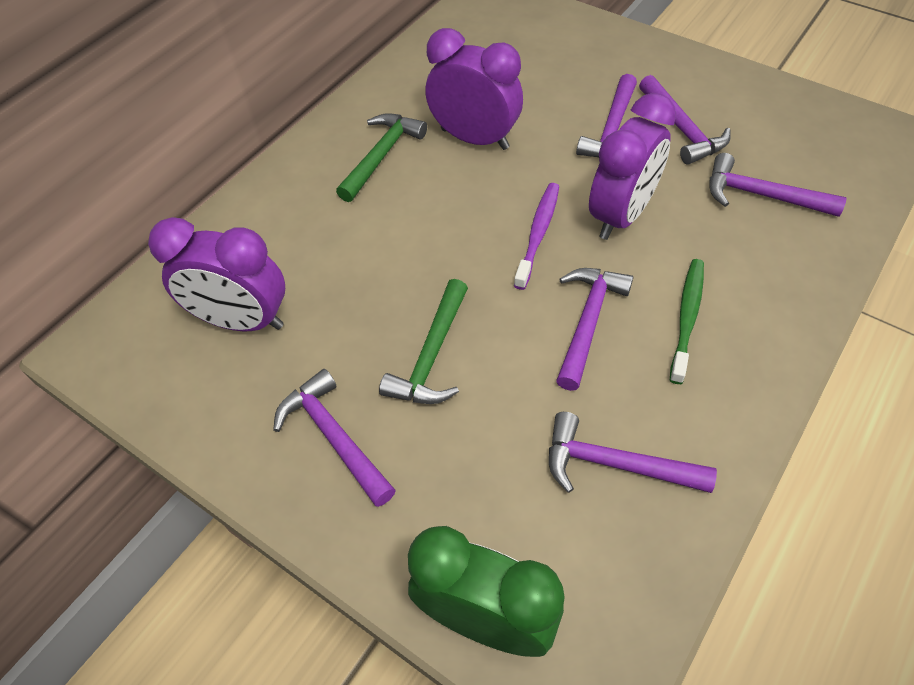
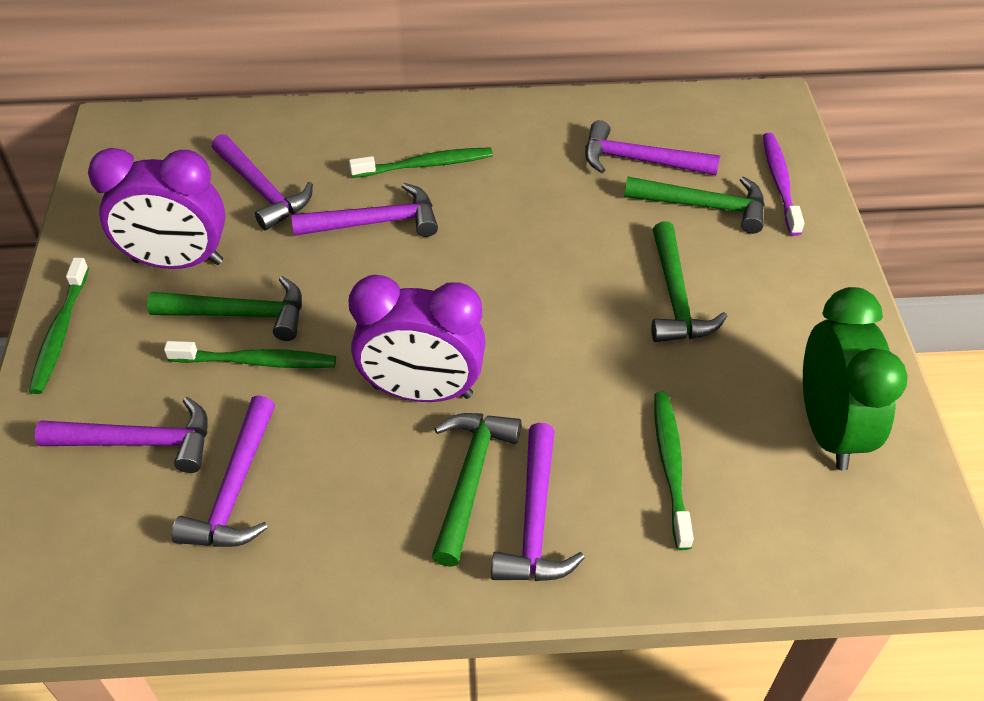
green hammer: 2 -> 4
green toothbrush: 1 -> 4
purple clock: 3 -> 2

